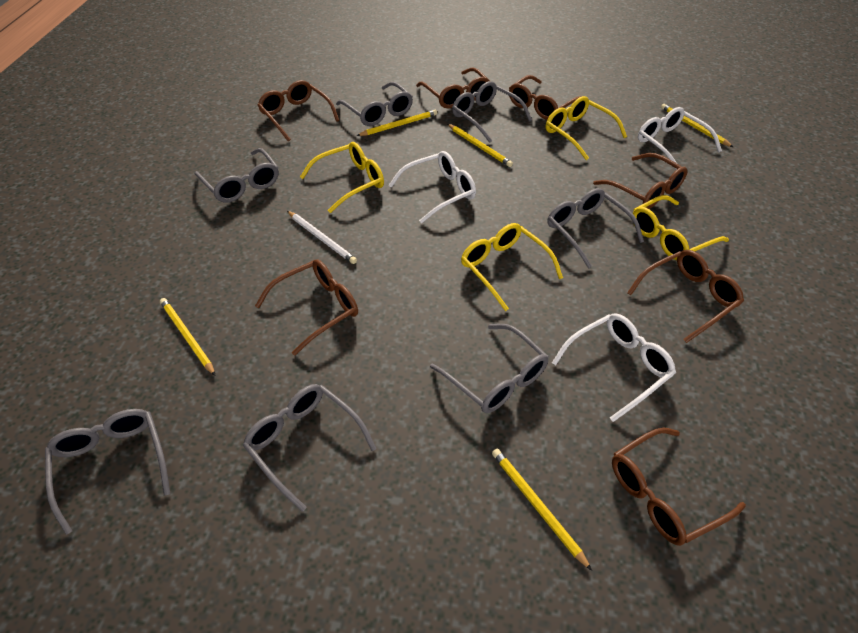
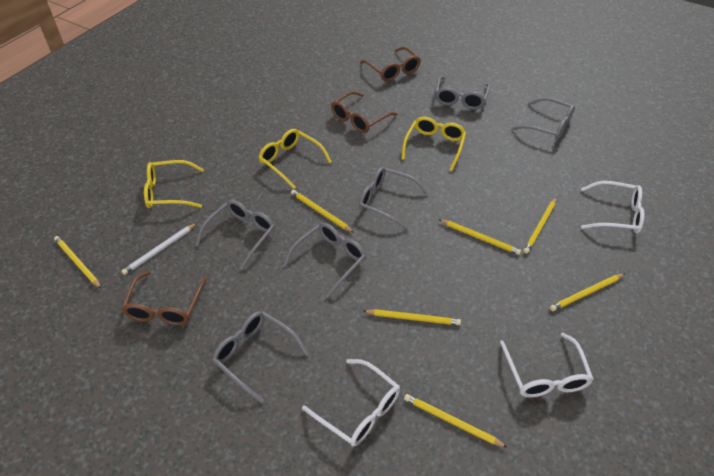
brown glasses: 7 -> 3
grey glasses: 7 -> 6
yellow glasses: 4 -> 3
yellow pencil: 5 -> 7

